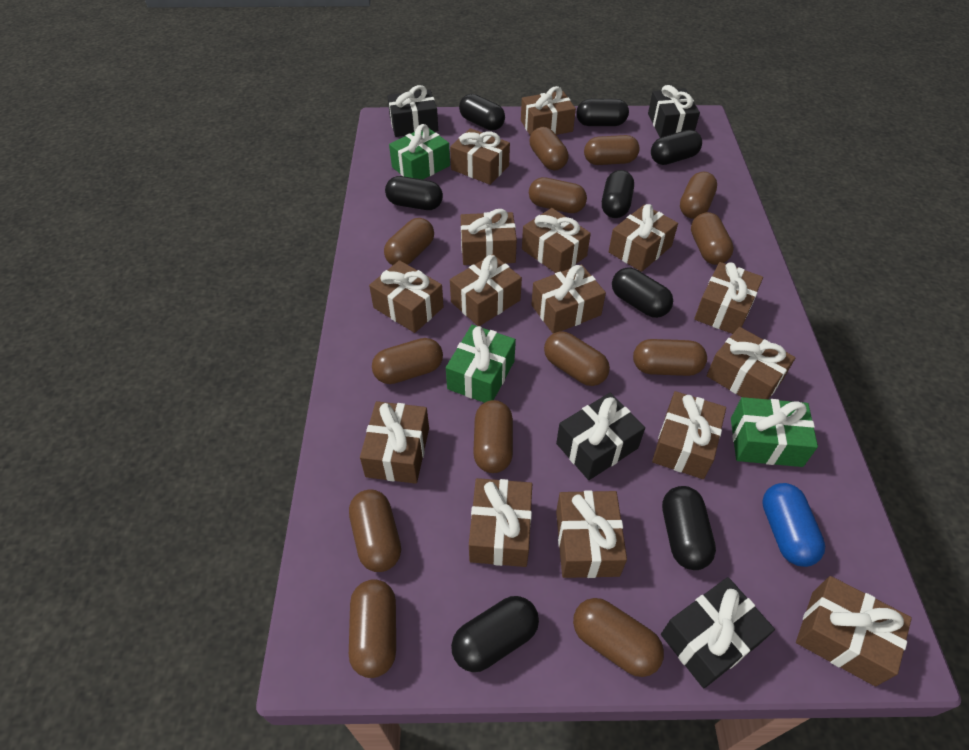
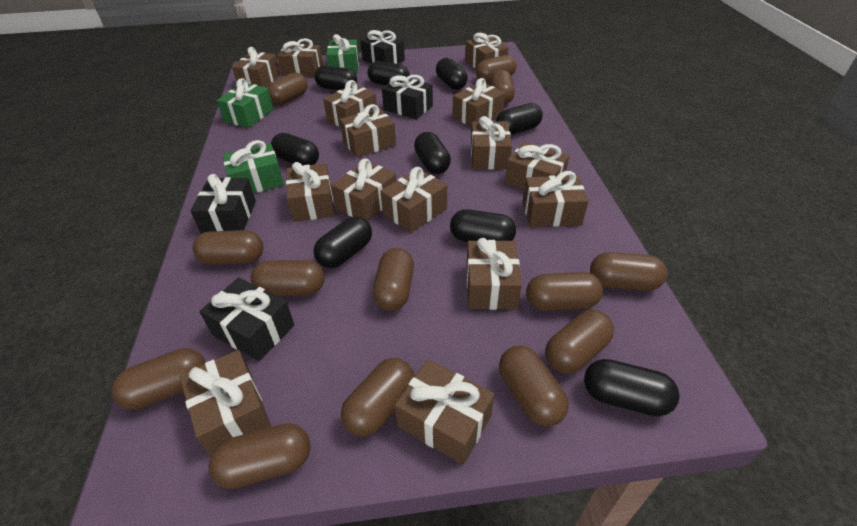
black capsule: 8 -> 9
blue capsule: 1 -> 0

